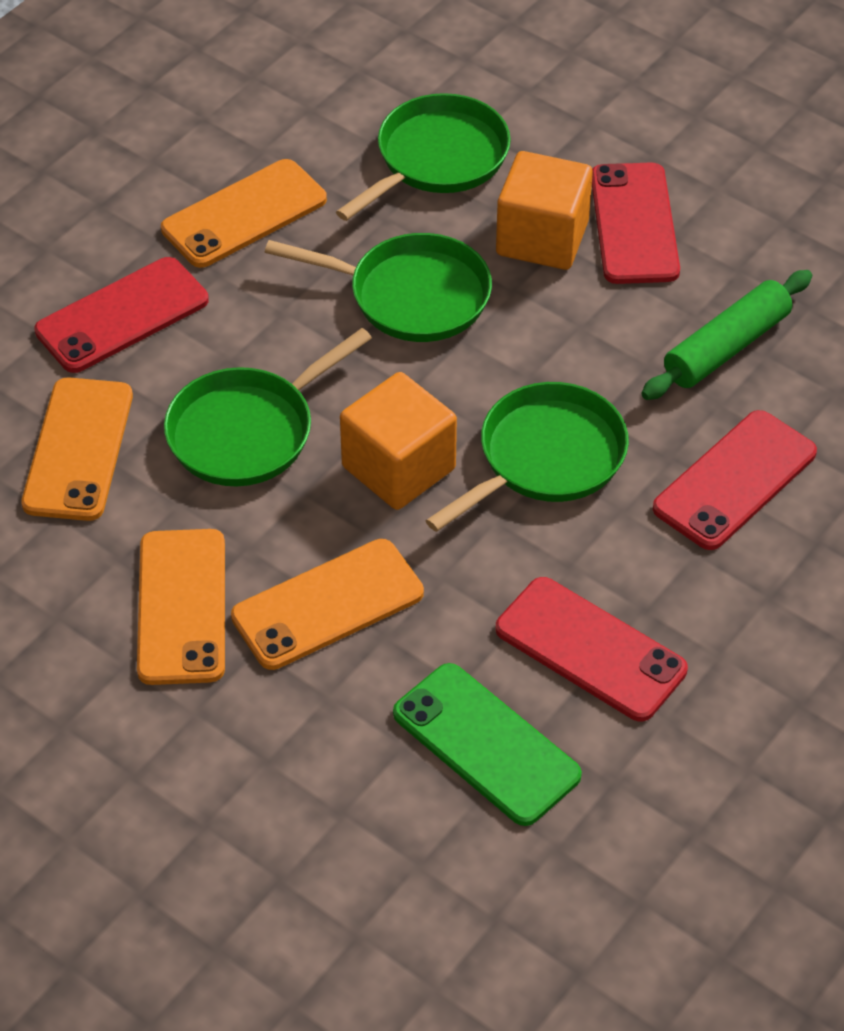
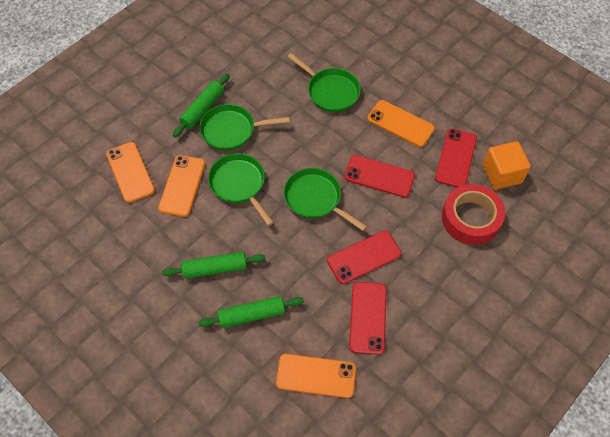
green phone: 1 -> 0
green rolling pin: 1 -> 3
orange cube: 2 -> 1
red tape: 0 -> 1

